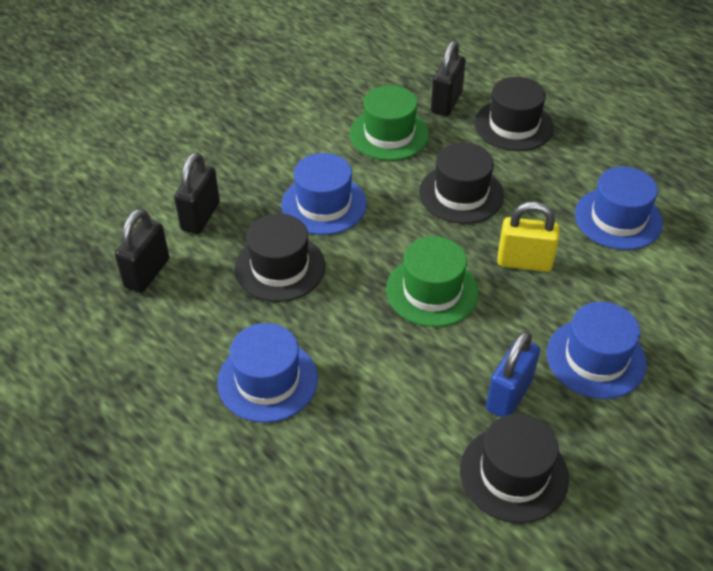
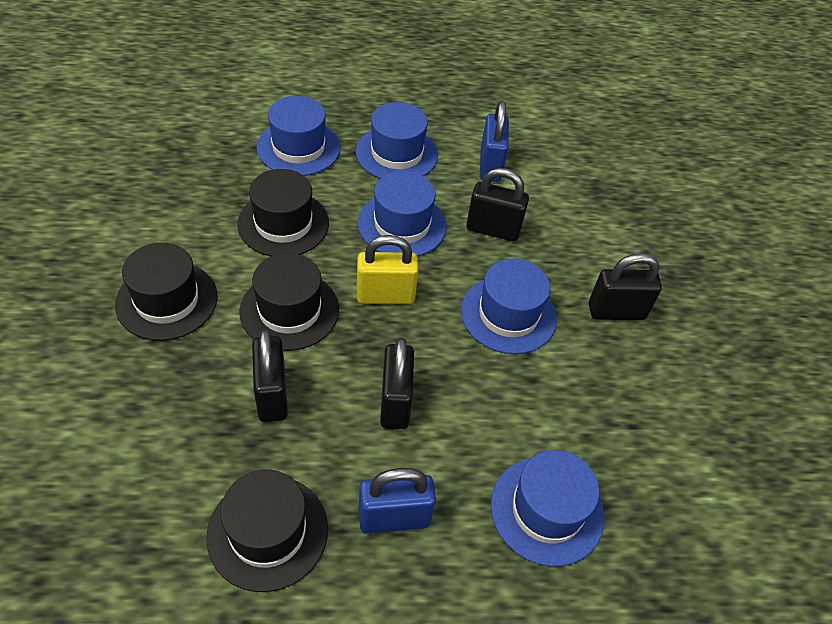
black padlock: 3 -> 4
blue hat: 4 -> 5
blue padlock: 1 -> 2
green hat: 2 -> 0

